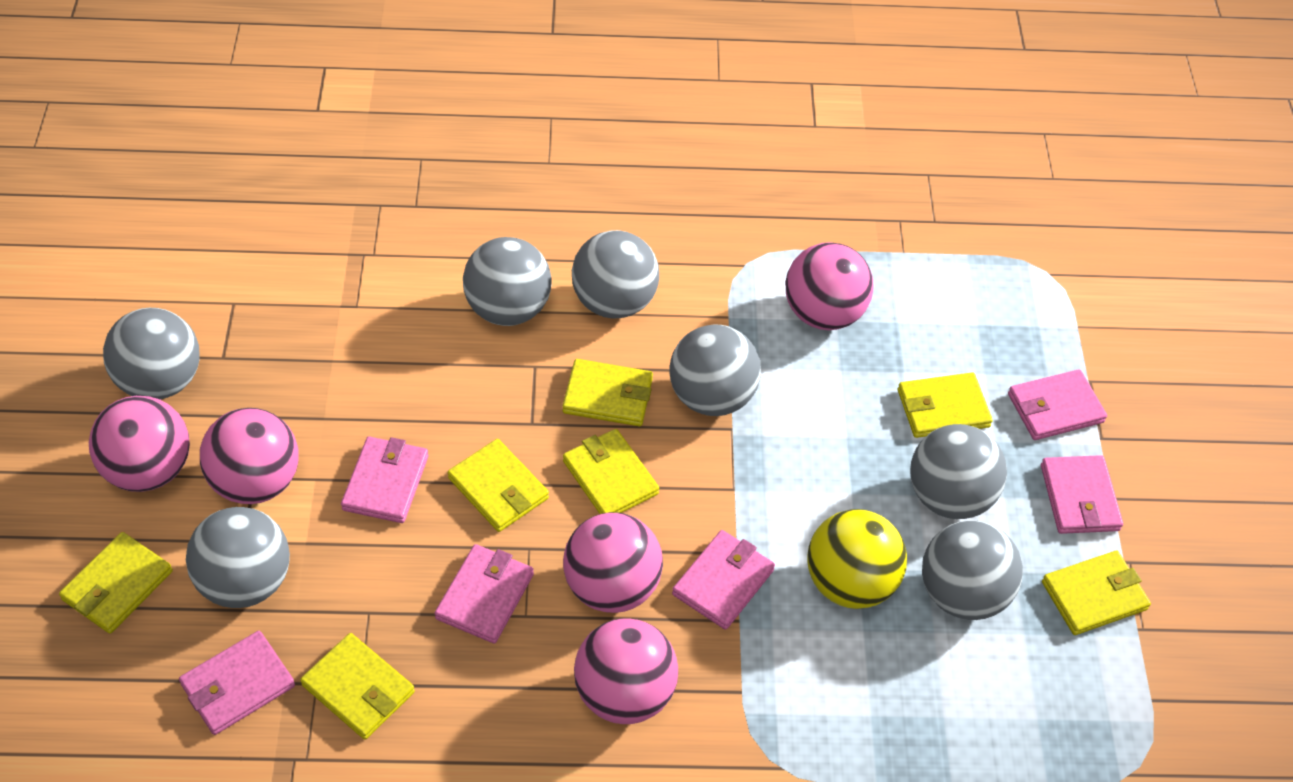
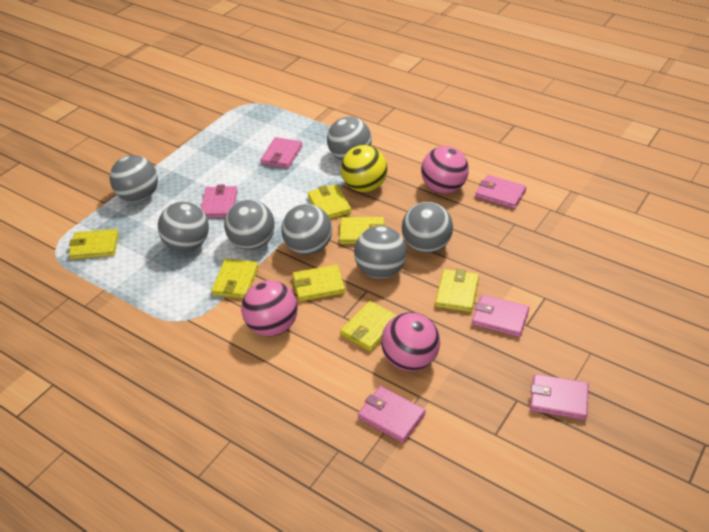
pink ball: 5 -> 3

